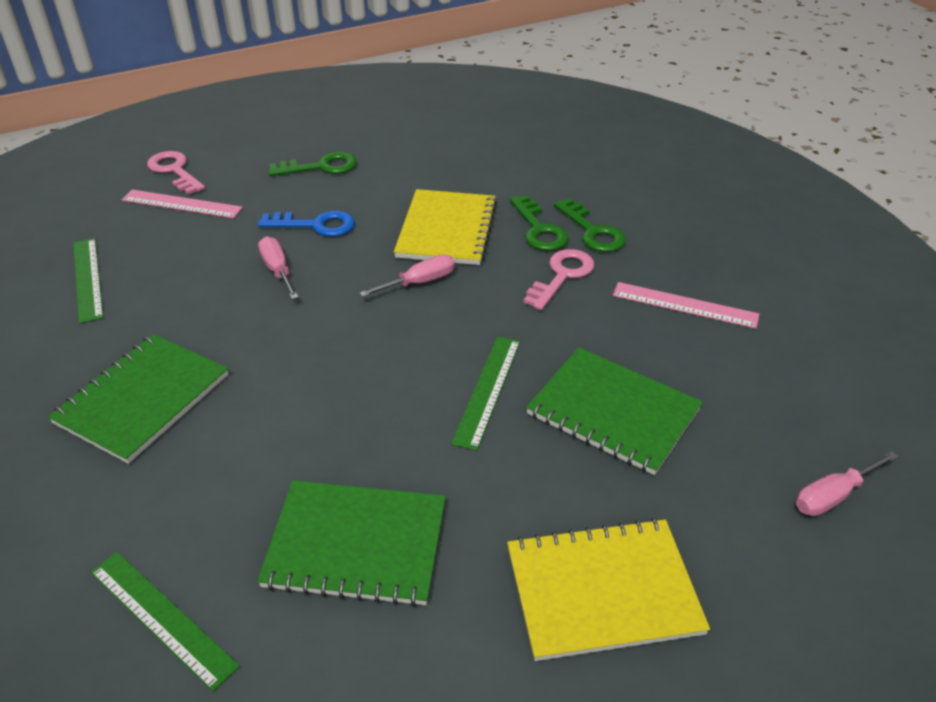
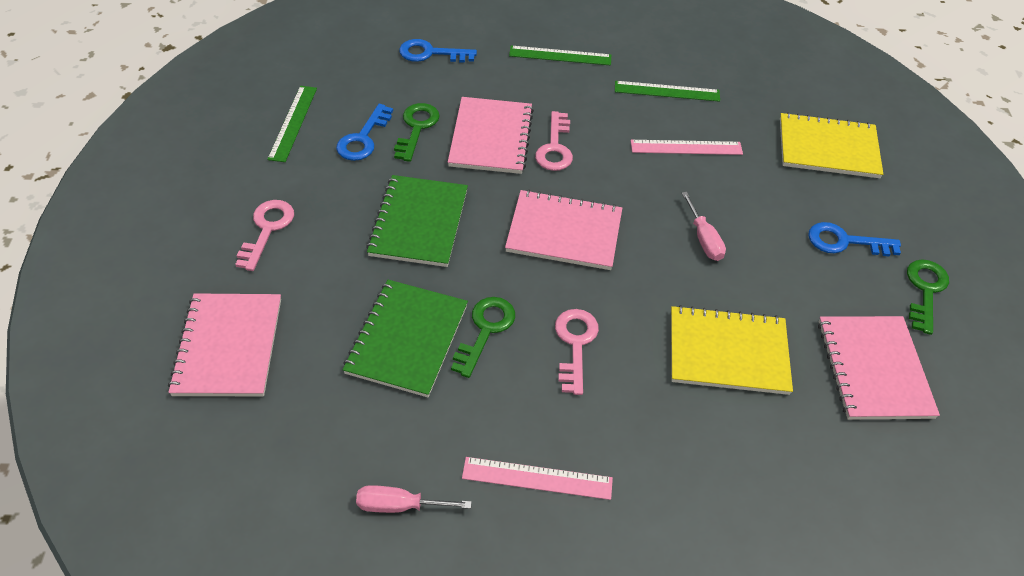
blue key: 1 -> 3
green notebook: 3 -> 2
pink key: 2 -> 3
pink notebook: 0 -> 4
pink screwdriver: 3 -> 2

